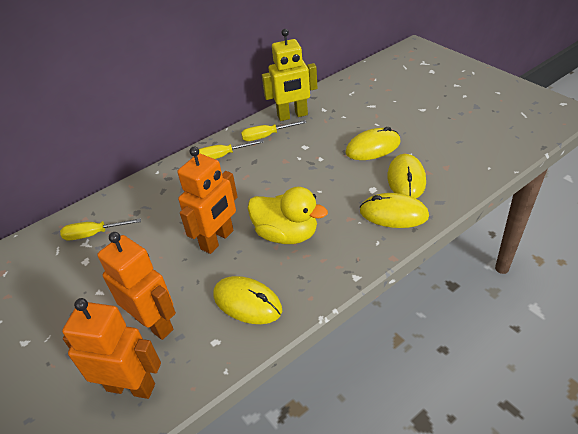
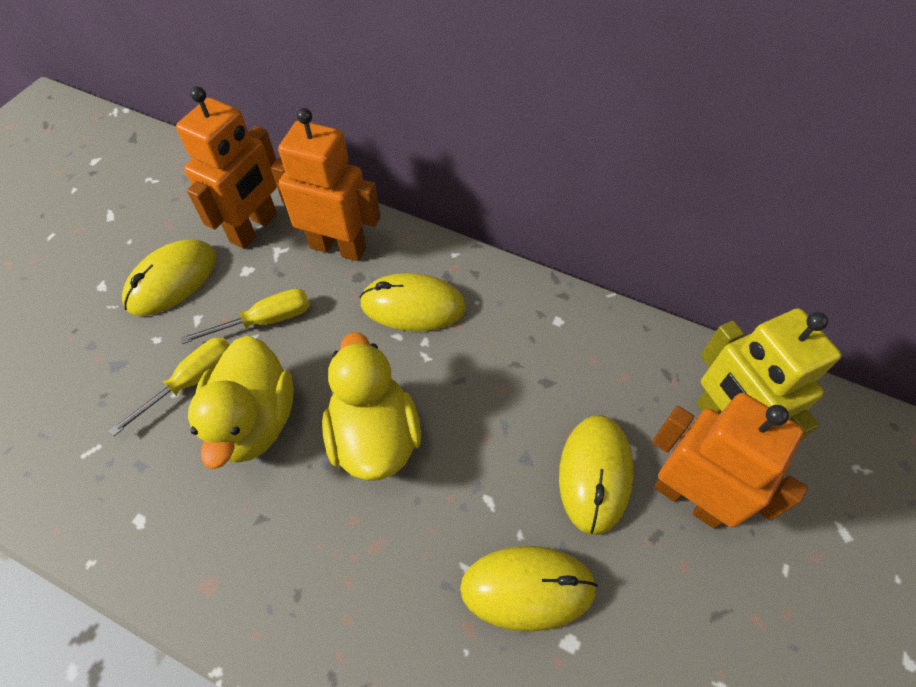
yellow duck: 1 -> 2
yellow screwdriver: 3 -> 2

